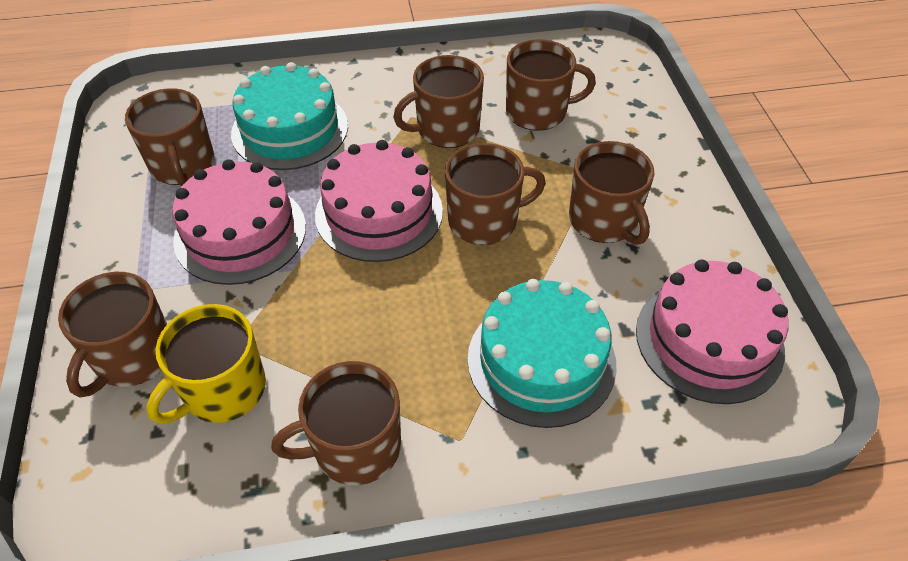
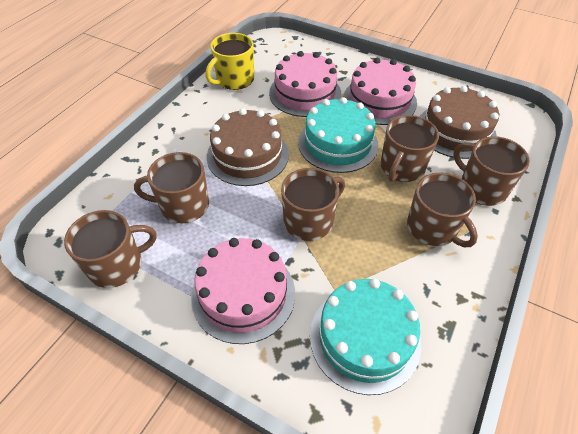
brown cake: 0 -> 2
brown mug: 7 -> 6

